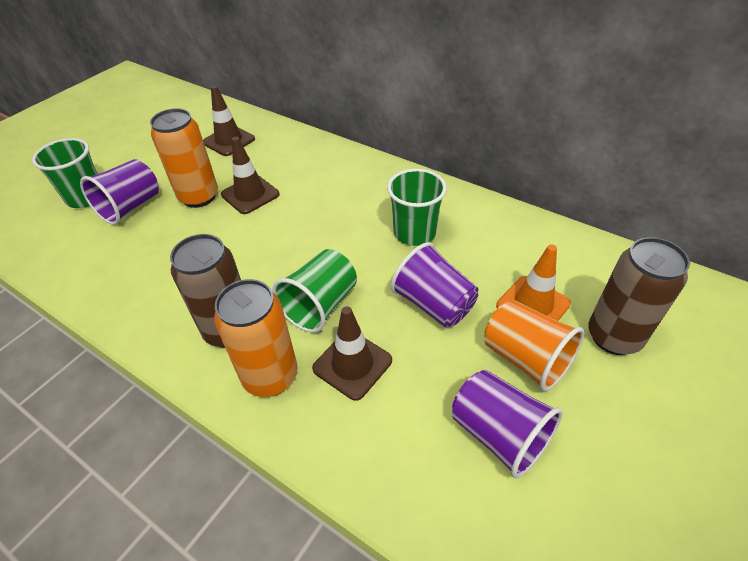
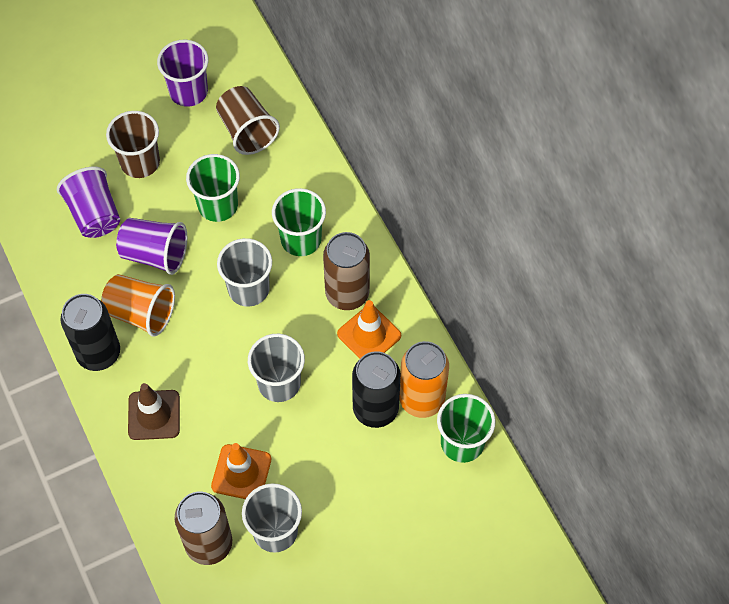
black can: 0 -> 2
brown cup: 0 -> 2
brown traffic cone: 3 -> 1
grey cup: 0 -> 3
orange can: 2 -> 1
orange traffic cone: 1 -> 2

